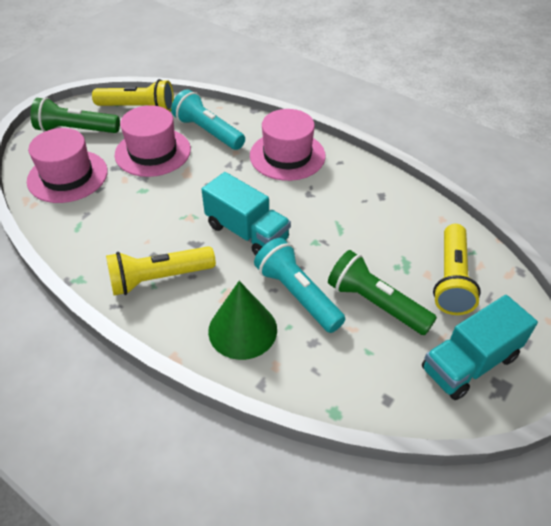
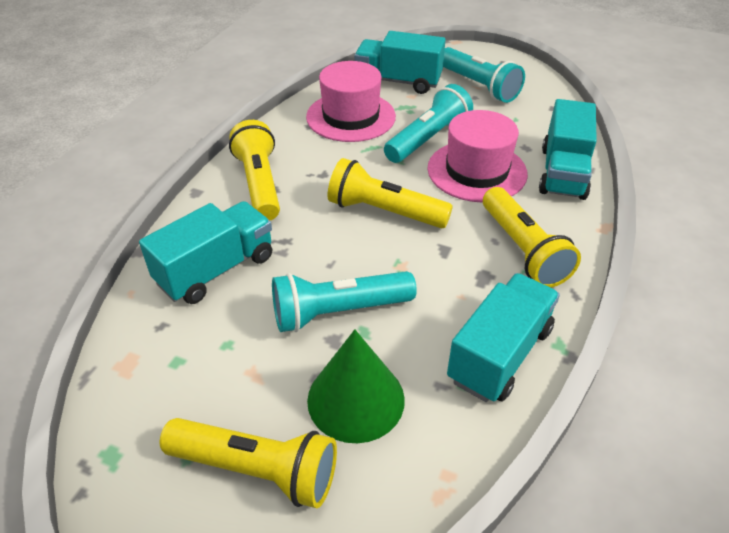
green flashlight: 2 -> 0
pink hat: 3 -> 2
turquoise flashlight: 2 -> 3
turquoise truck: 2 -> 4
yellow flashlight: 3 -> 4

